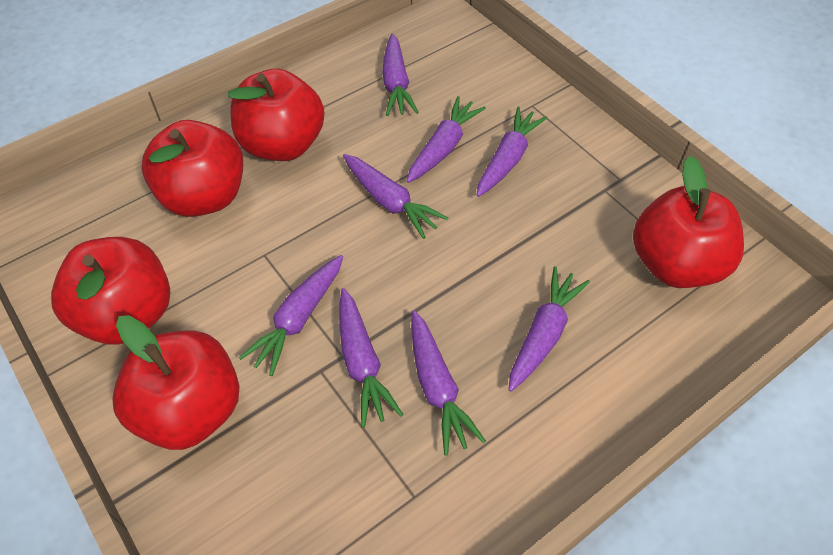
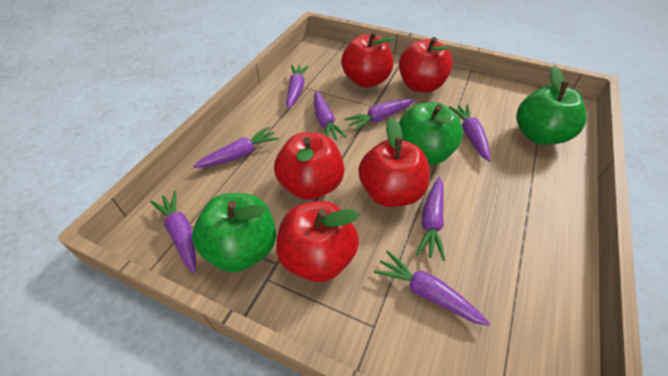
green apple: 0 -> 3

